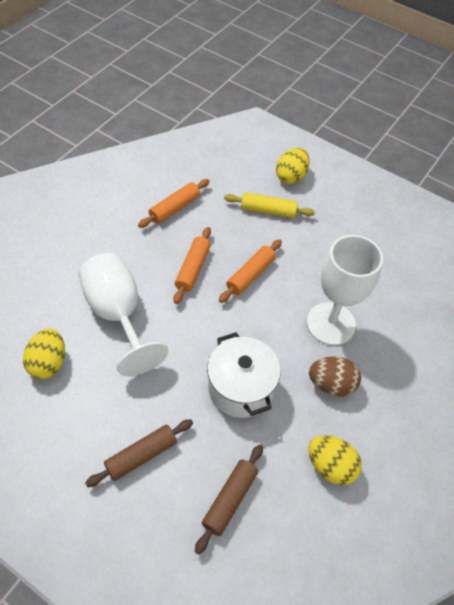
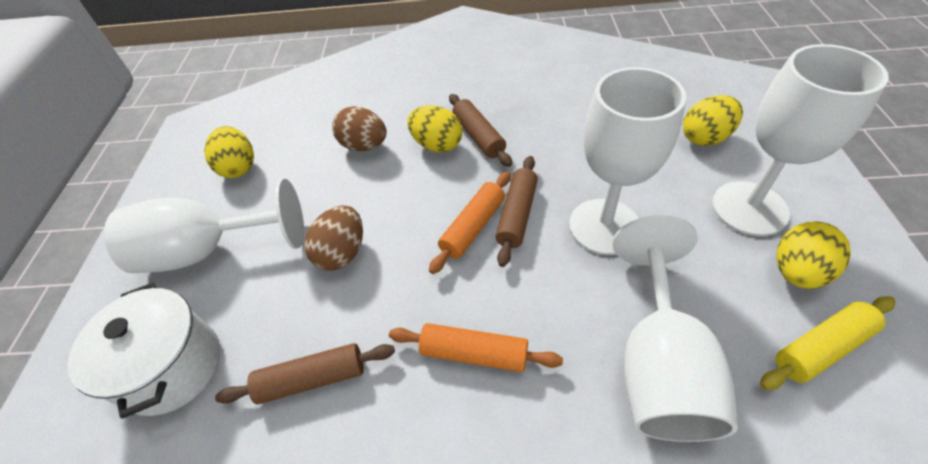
brown egg: 1 -> 2
brown rolling pin: 2 -> 3
orange rolling pin: 3 -> 2
white goblet: 2 -> 4
yellow egg: 3 -> 4

